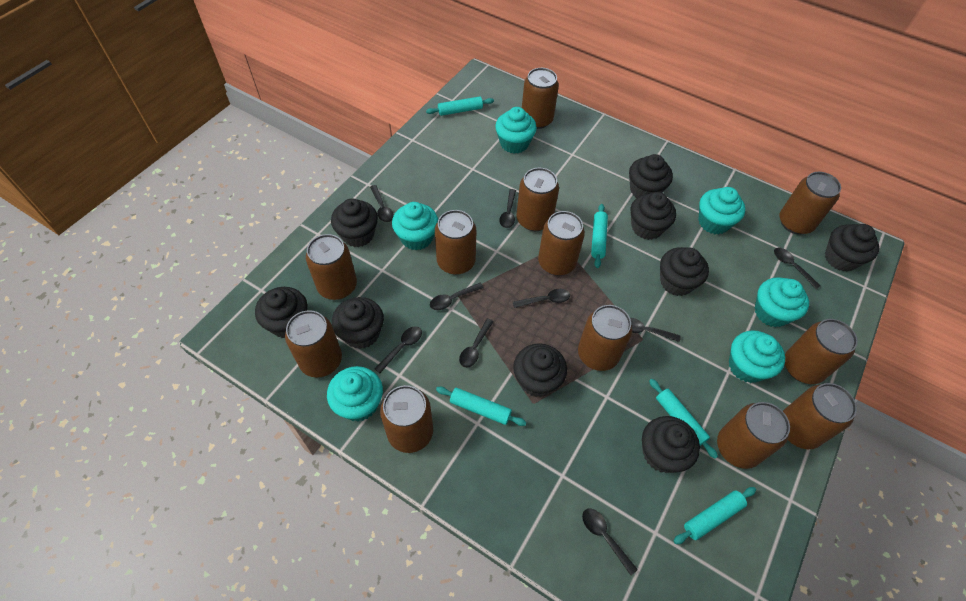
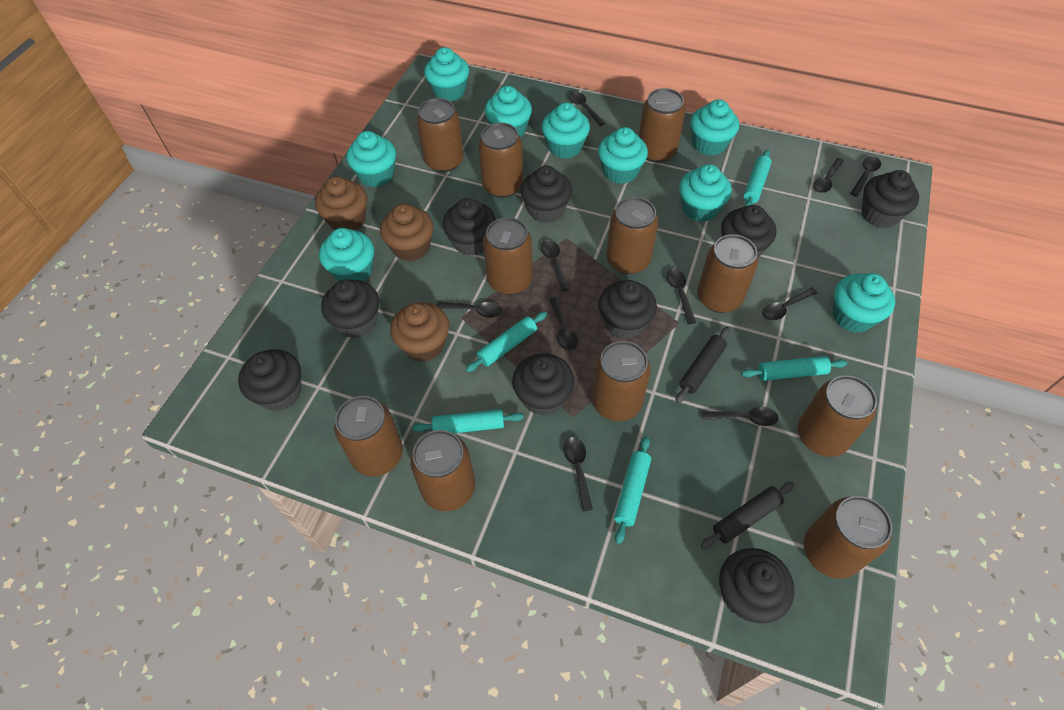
black rolling pin: 0 -> 2
black spoon: 9 -> 10
brown can: 12 -> 11
brown cupcake: 0 -> 3
turquoise cupcake: 6 -> 9

